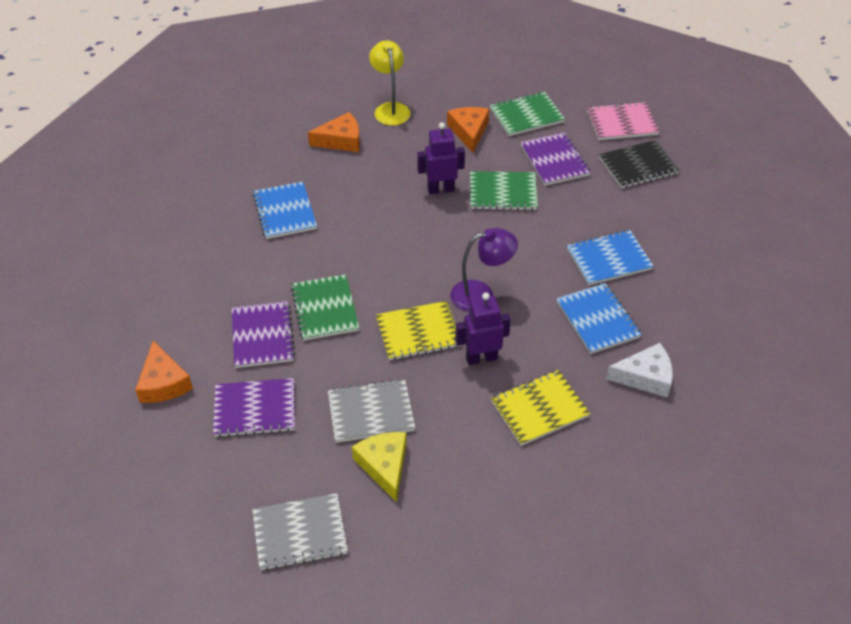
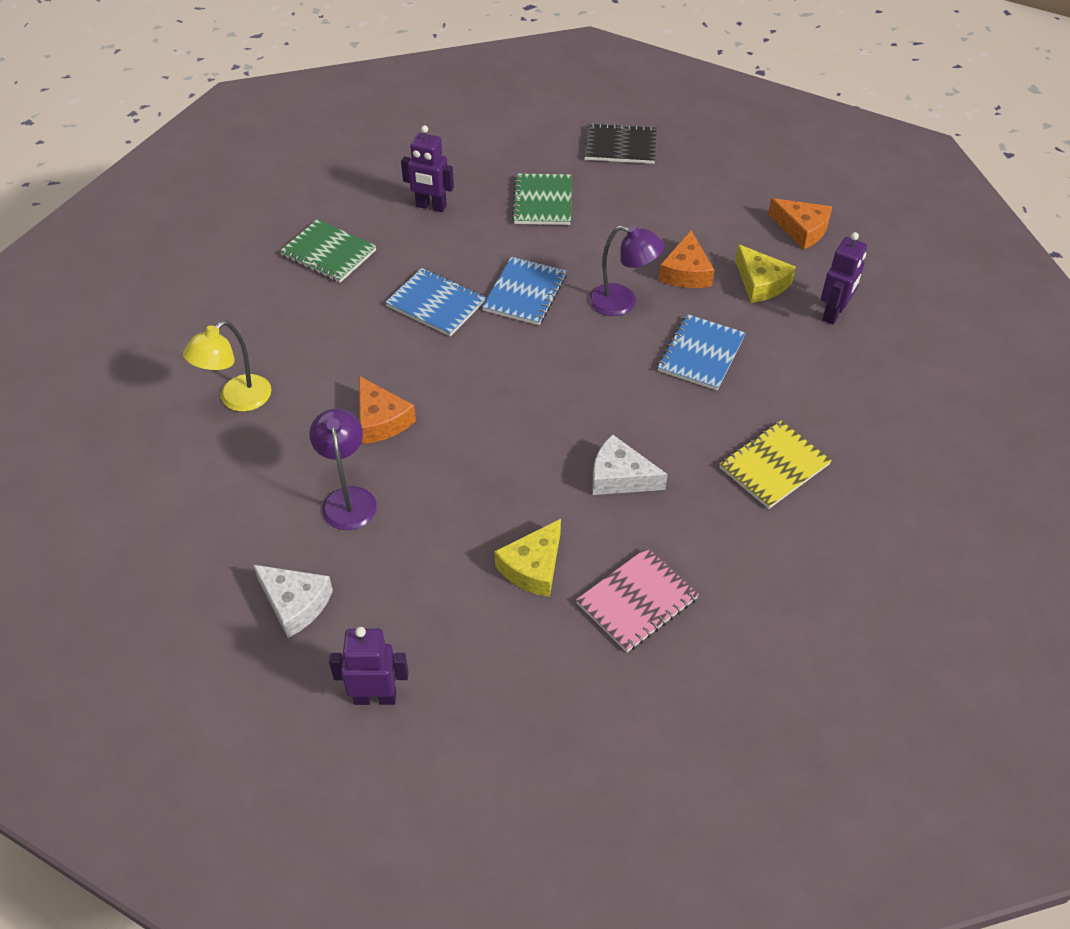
green notebook: 3 -> 2
grey notebook: 2 -> 0
purple lamp: 1 -> 2
purple notebook: 3 -> 0
purple robot: 2 -> 3
white cheese: 1 -> 2
yellow cheese: 1 -> 2
yellow notebook: 2 -> 1

